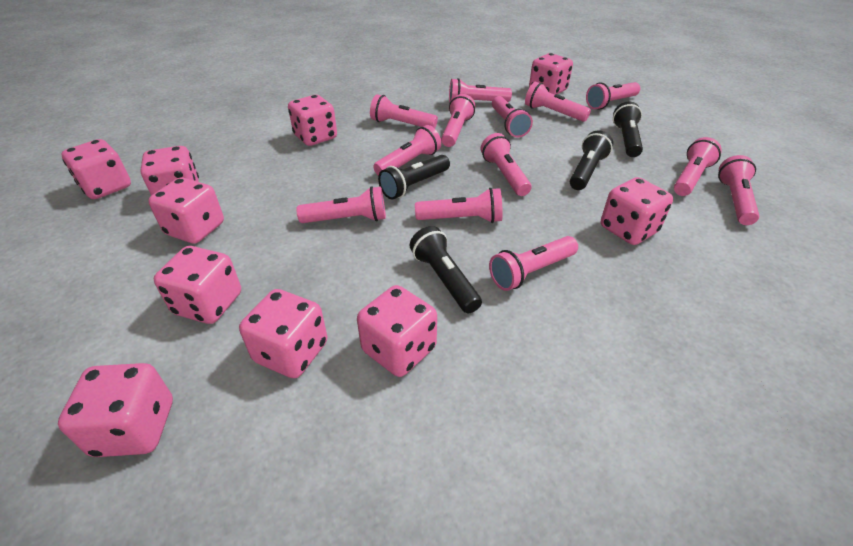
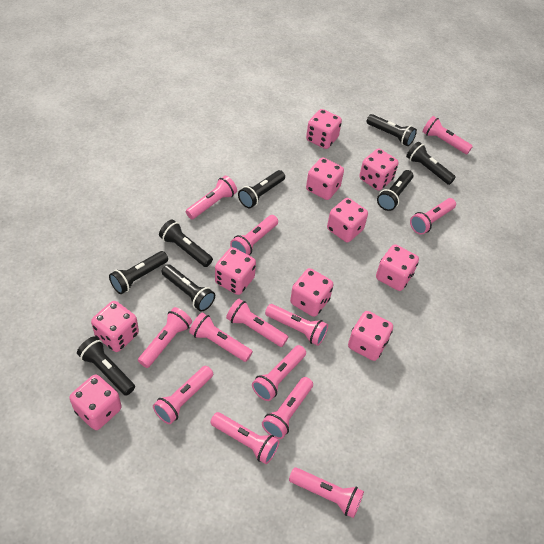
black flashlight: 4 -> 8

